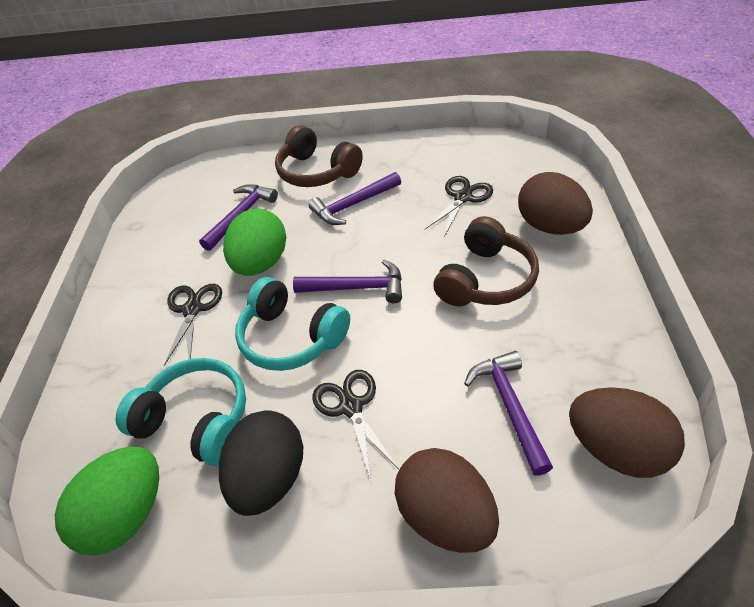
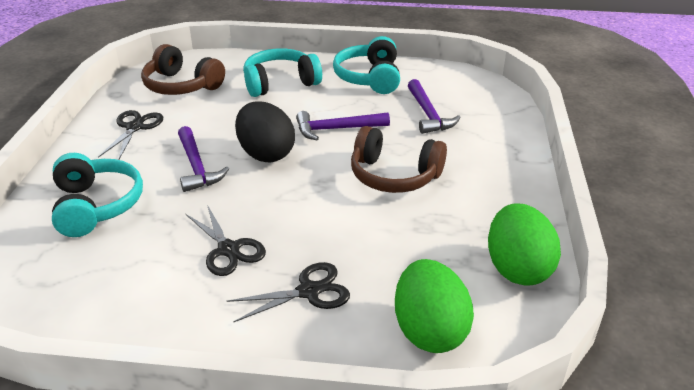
brown egg: 3 -> 0
purple hammer: 4 -> 3
turquoise headphones: 2 -> 3

